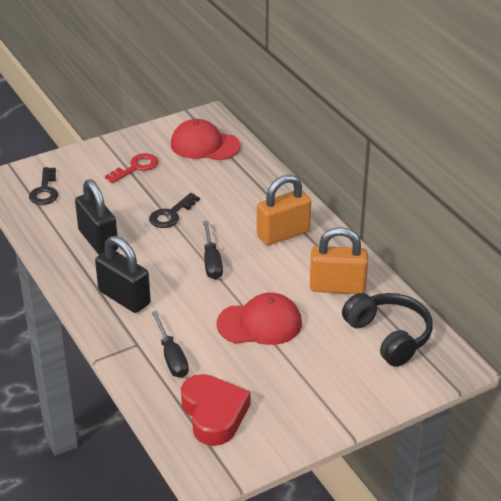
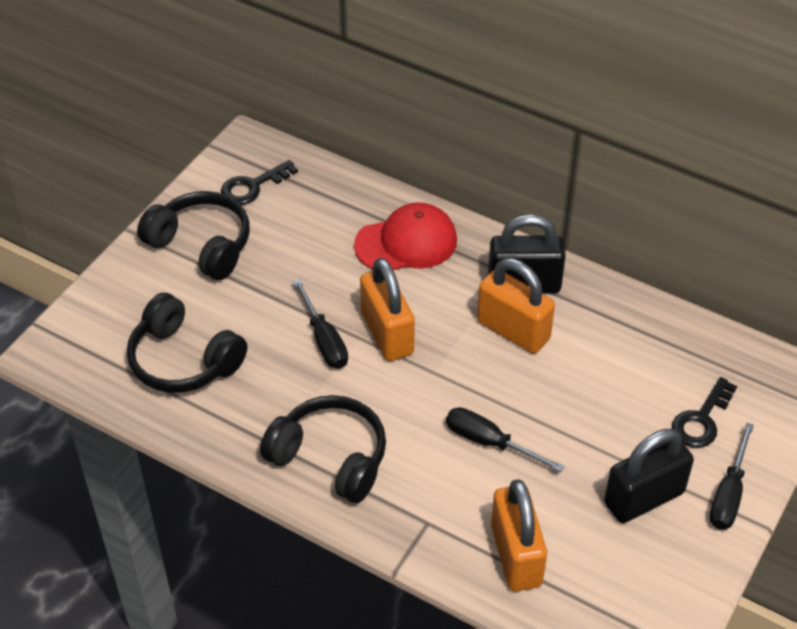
black headphones: 1 -> 3
black screwdriver: 2 -> 3
orange padlock: 2 -> 3
red cap: 2 -> 1
red heart: 1 -> 0
red key: 1 -> 0

